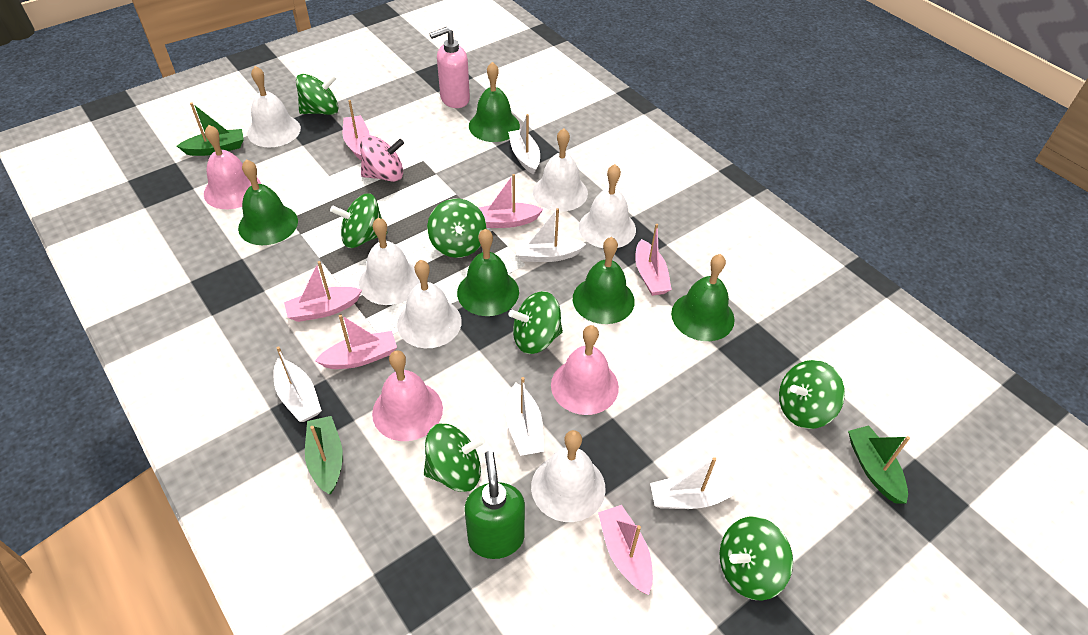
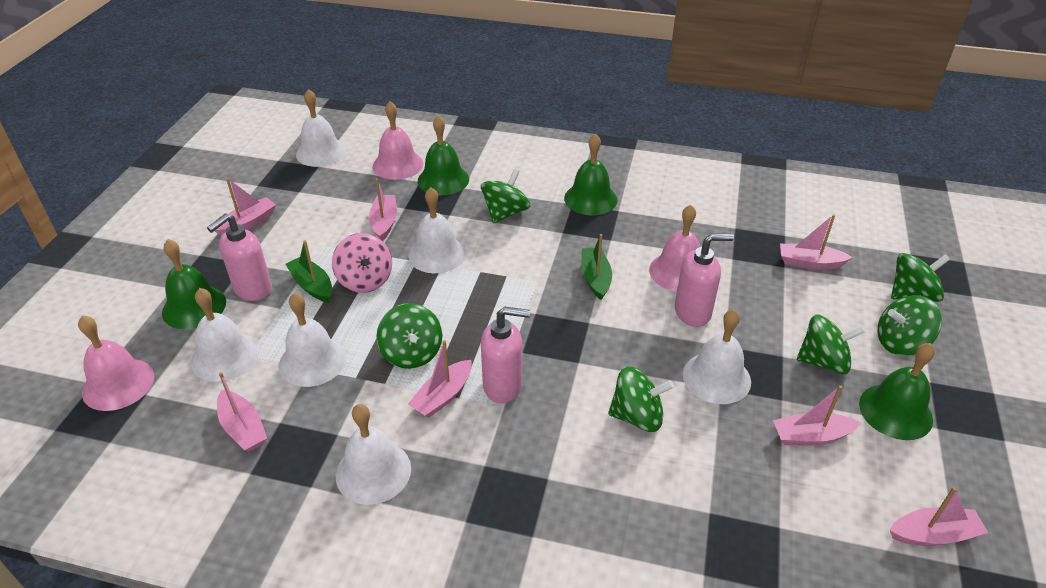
green bell: 5 -> 4
green boat: 3 -> 2
green soap dispenser: 1 -> 0
green spinning top: 7 -> 6
pink boat: 6 -> 7
pink soap dispenser: 1 -> 3
white boat: 5 -> 0

